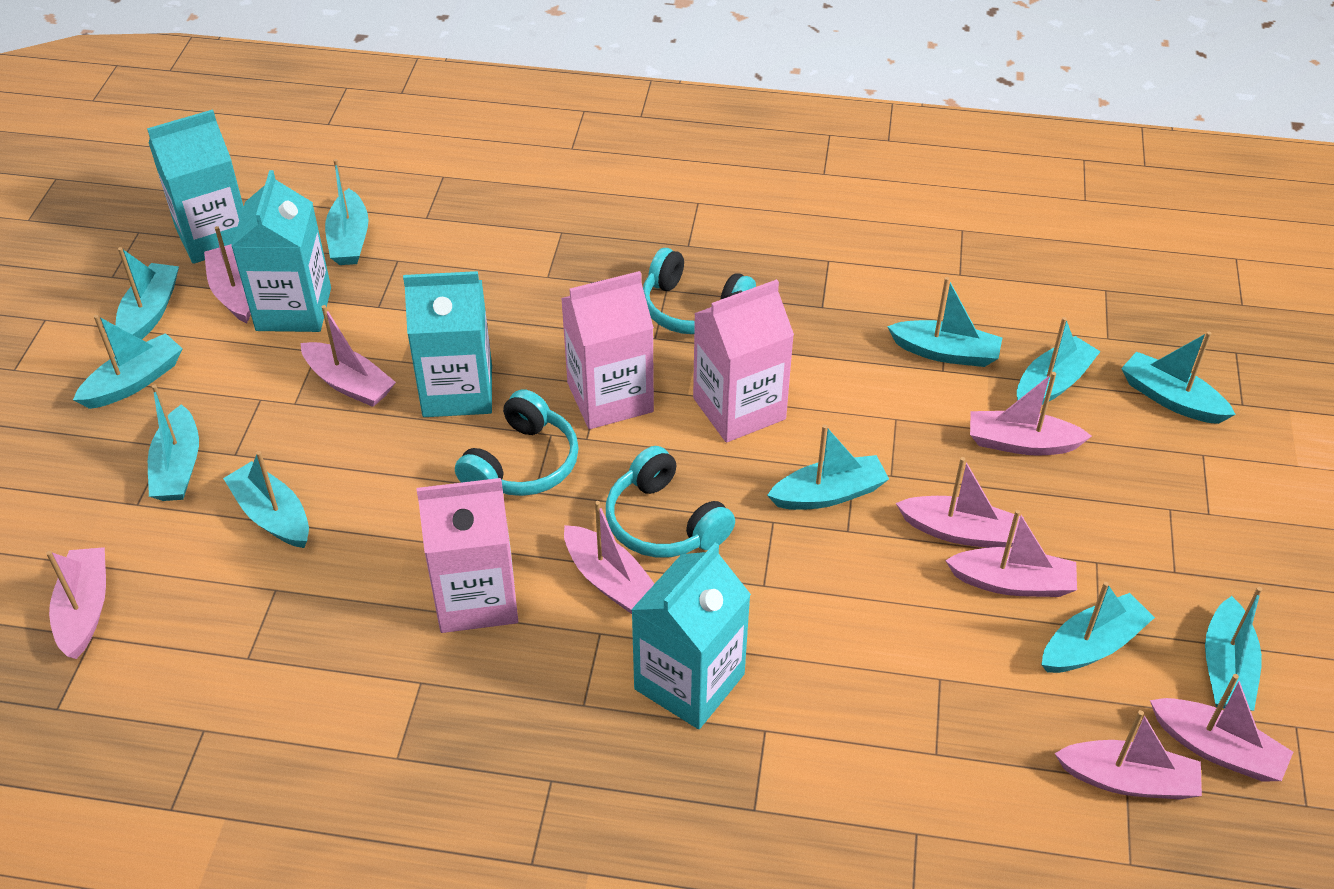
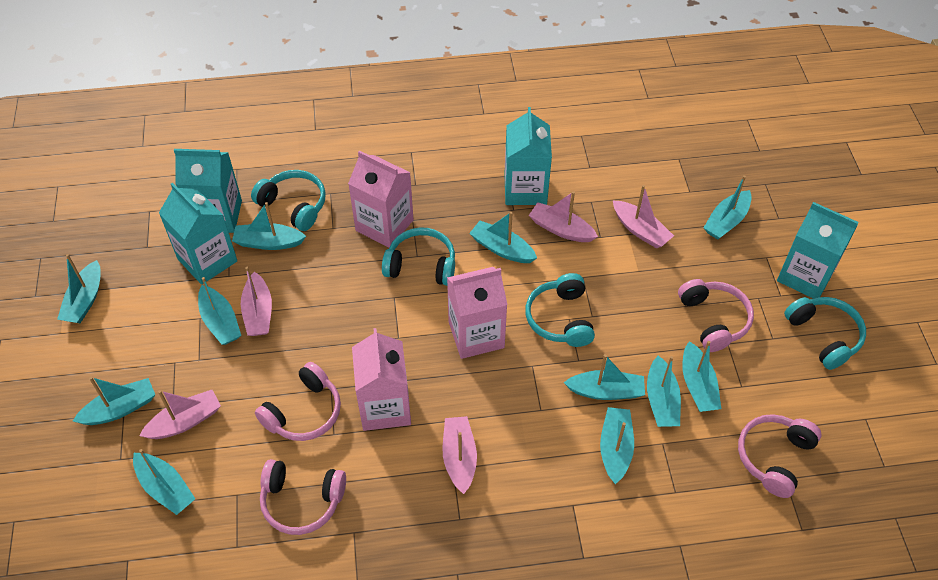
pink boat: 9 -> 5
pink headphones: 0 -> 4
turquoise headphones: 3 -> 4

